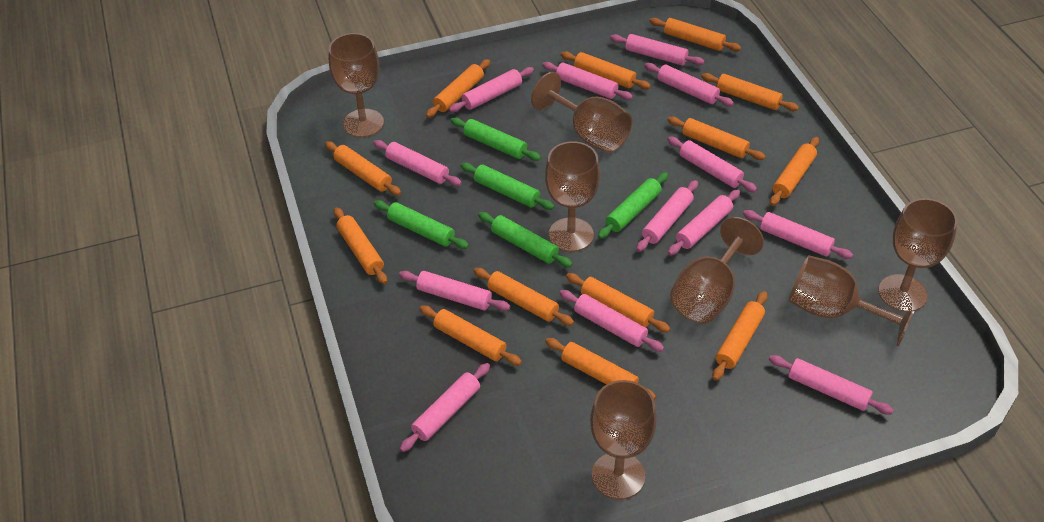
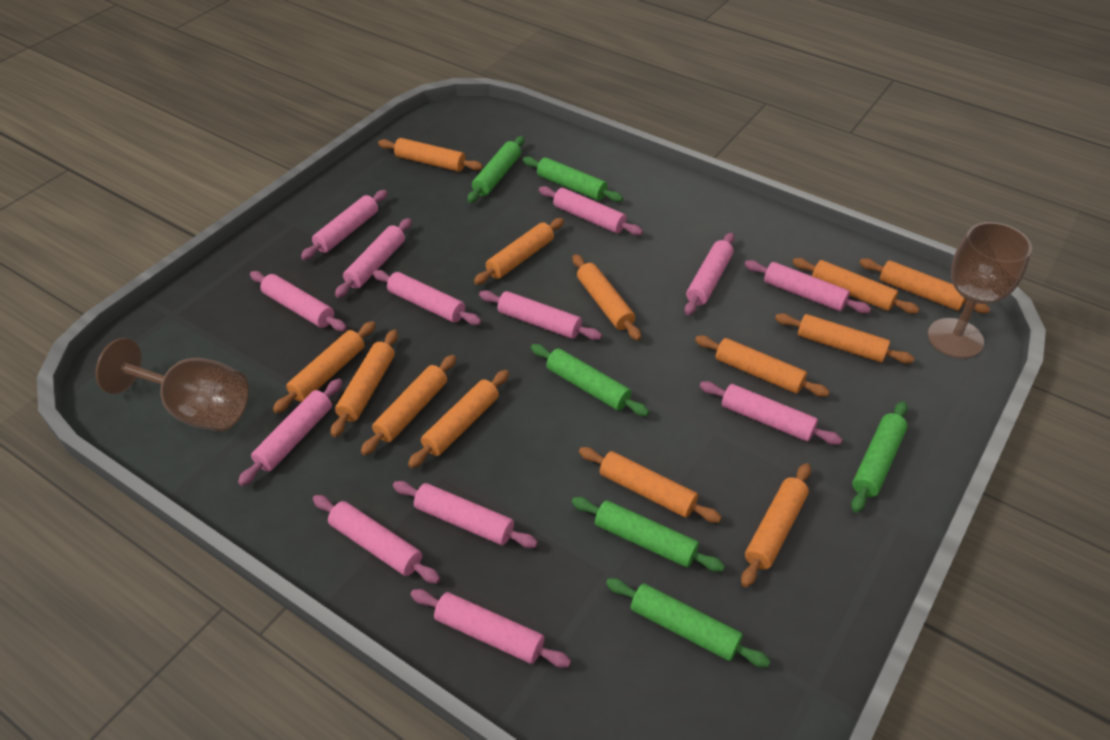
brown goblet: 7 -> 2
green rolling pin: 5 -> 6

